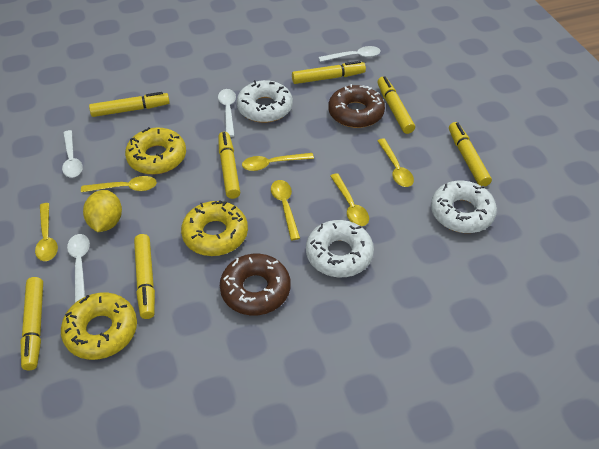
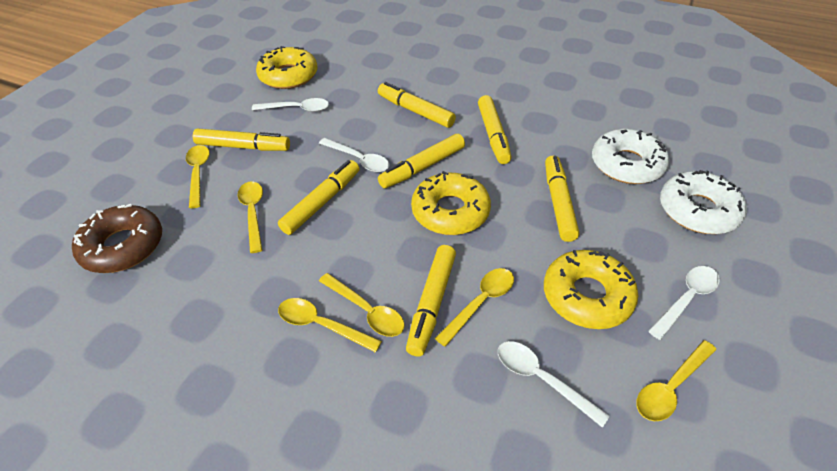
brown donut: 2 -> 1
white donut: 3 -> 2
yellow lemon: 1 -> 0

